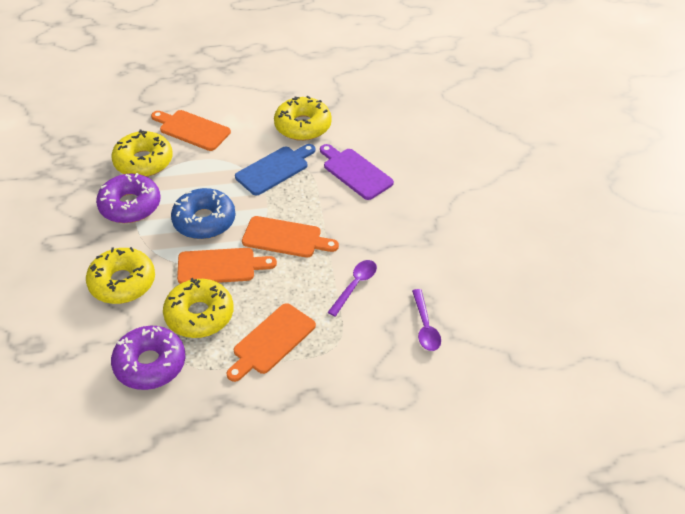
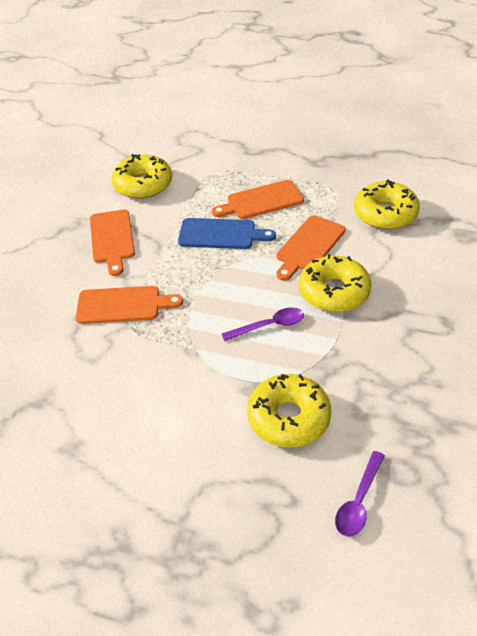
blue donut: 1 -> 0
purple cutting board: 1 -> 0
purple donut: 2 -> 0

